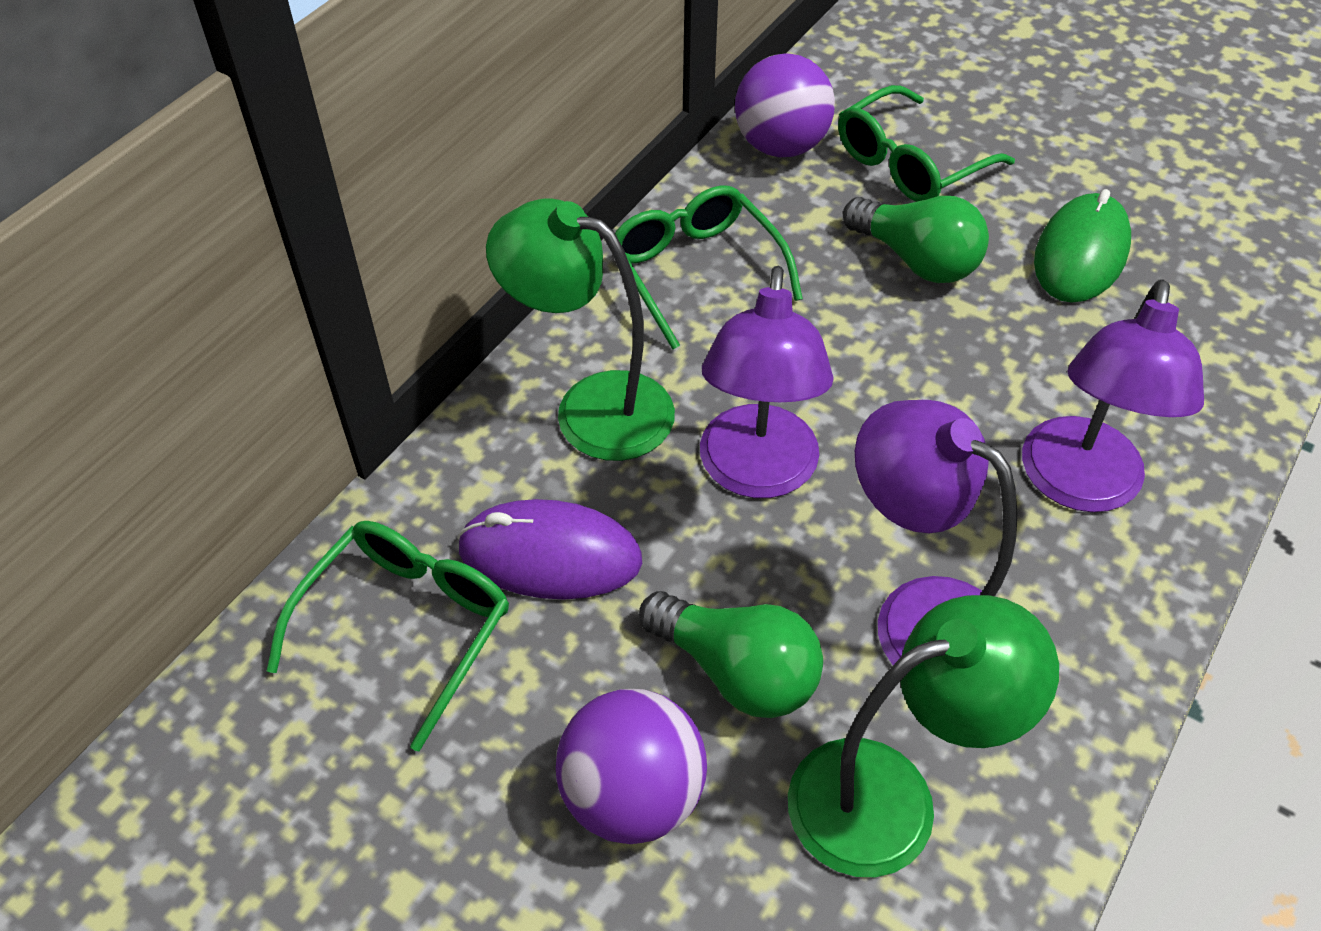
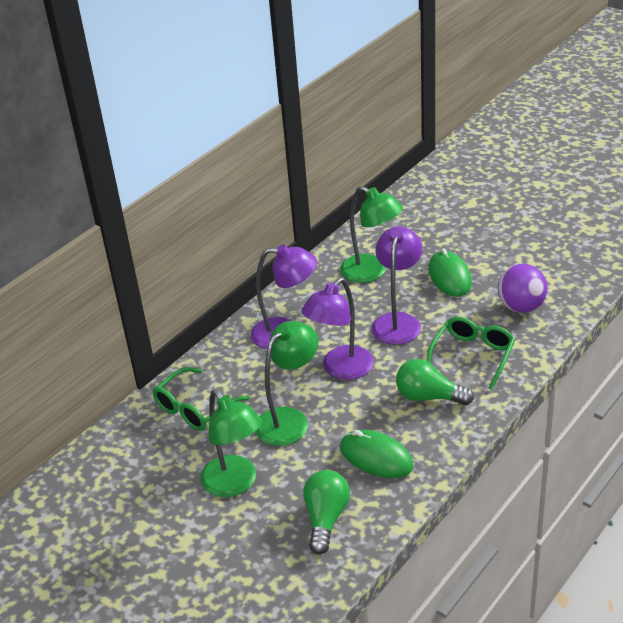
green glasses: 3 -> 2
green lamp: 2 -> 3
green mouse: 1 -> 2
purple ball: 2 -> 1
purple mouse: 1 -> 0

